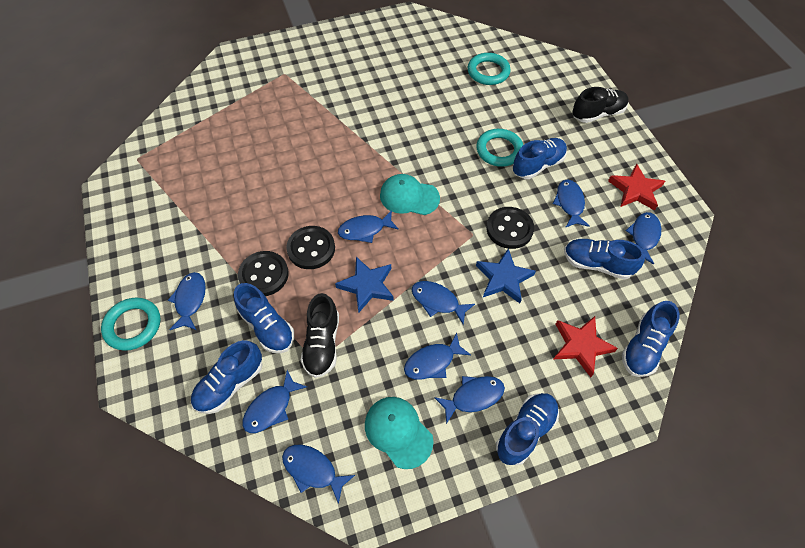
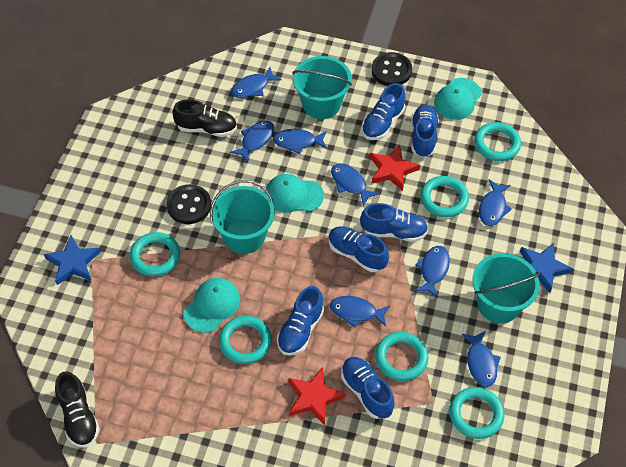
black button: 3 -> 2
blue fish: 9 -> 8
turquoise bucket: 0 -> 3
turquoise cap: 2 -> 3
turquoise ring: 3 -> 6

